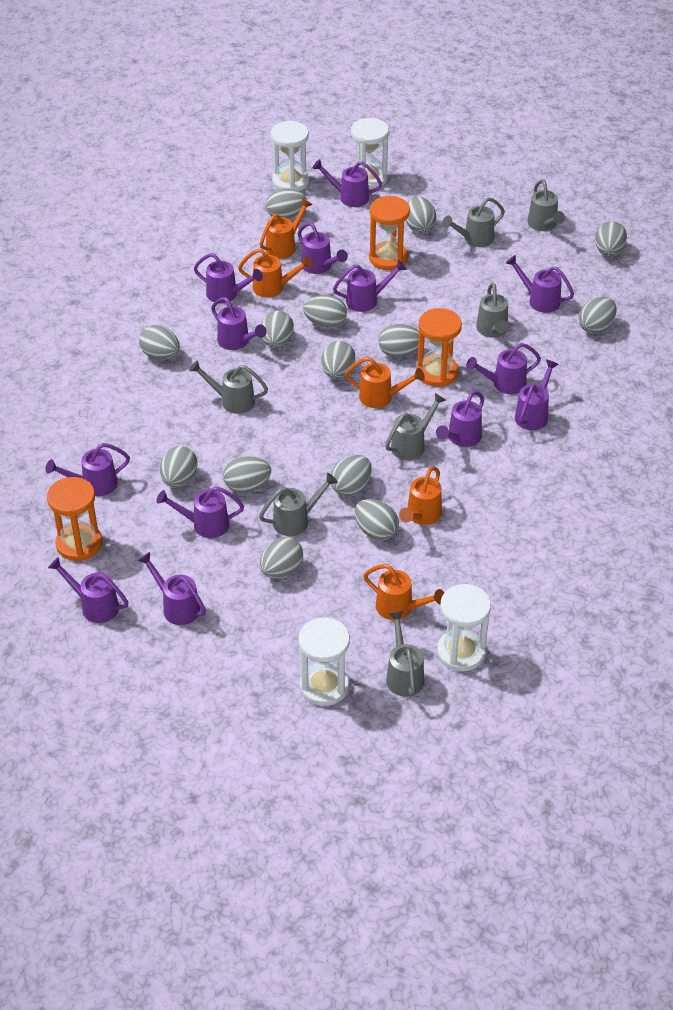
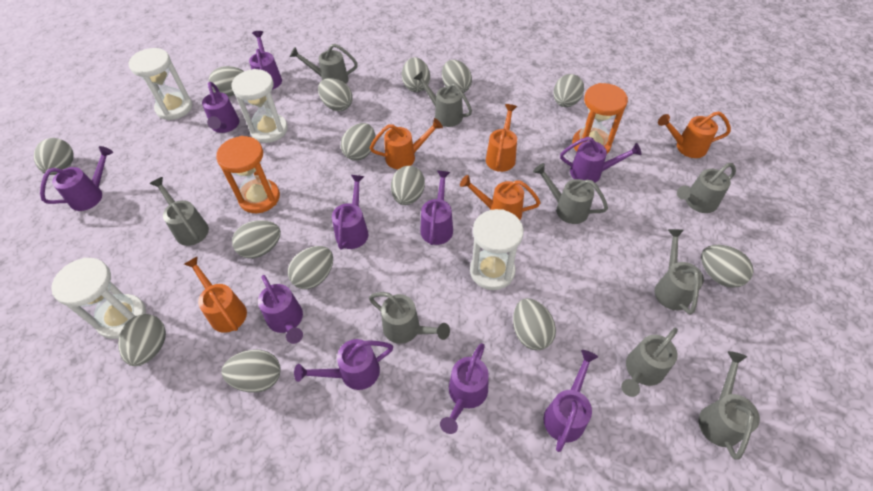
grey watering can: 7 -> 9
orange hourglass: 3 -> 2
purple watering can: 13 -> 10

